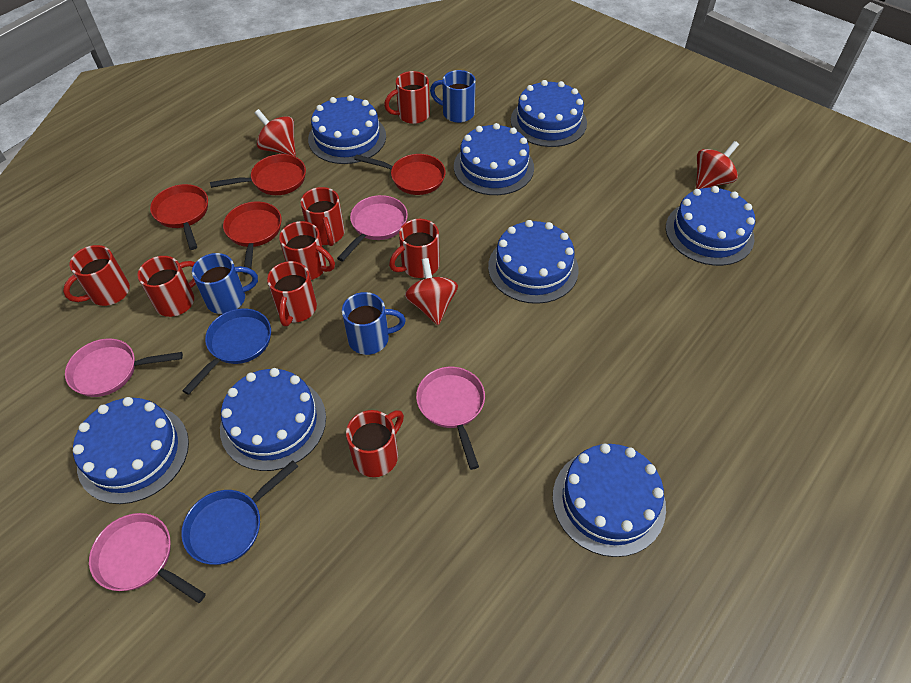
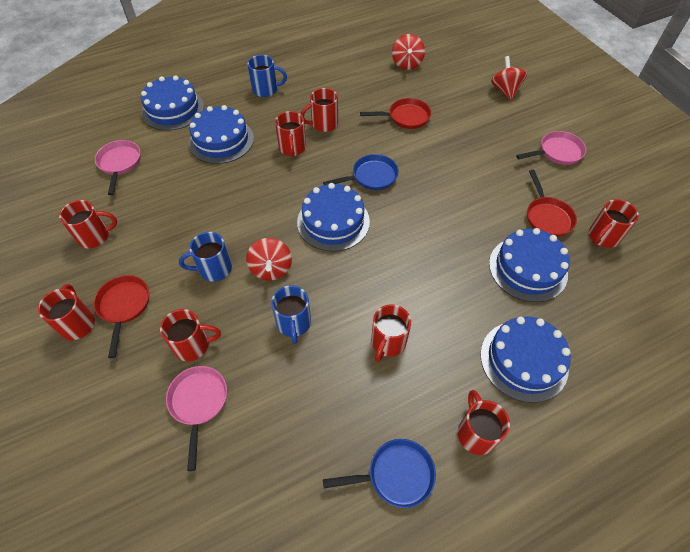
blue cake: 8 -> 5
pink pan: 4 -> 3
red pan: 4 -> 3

